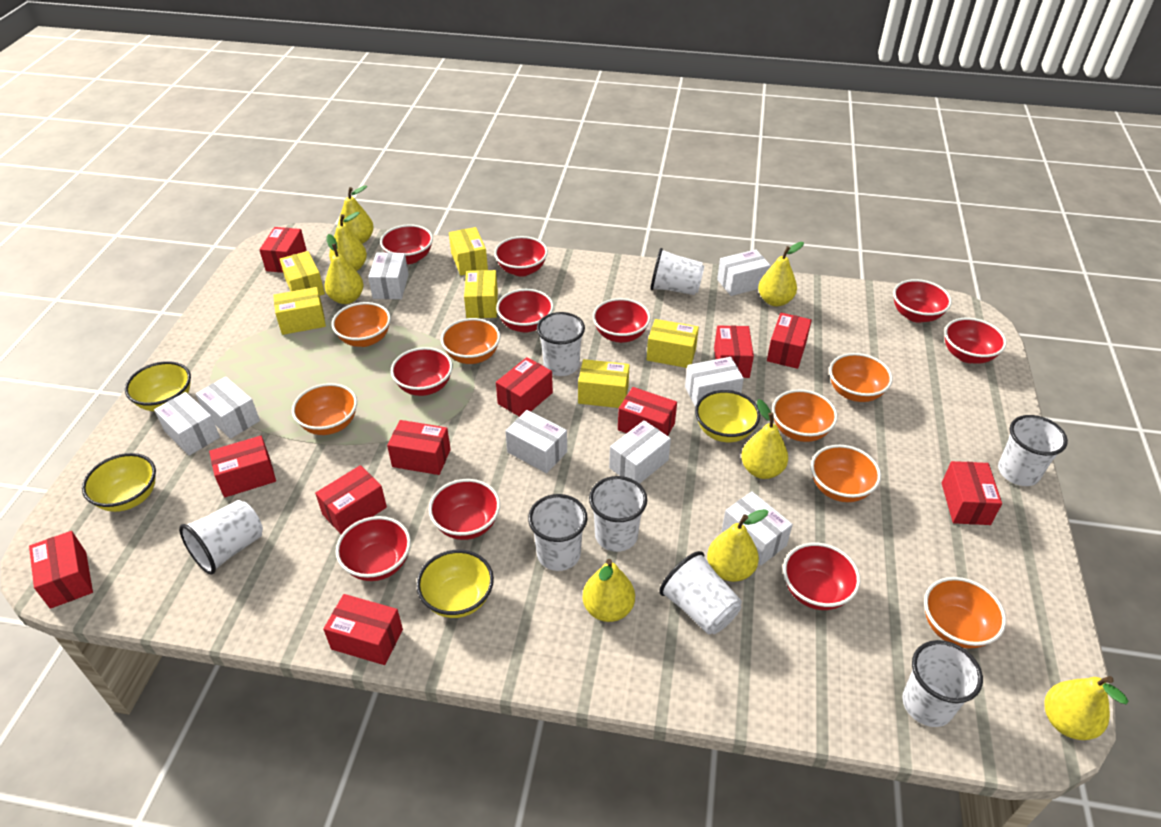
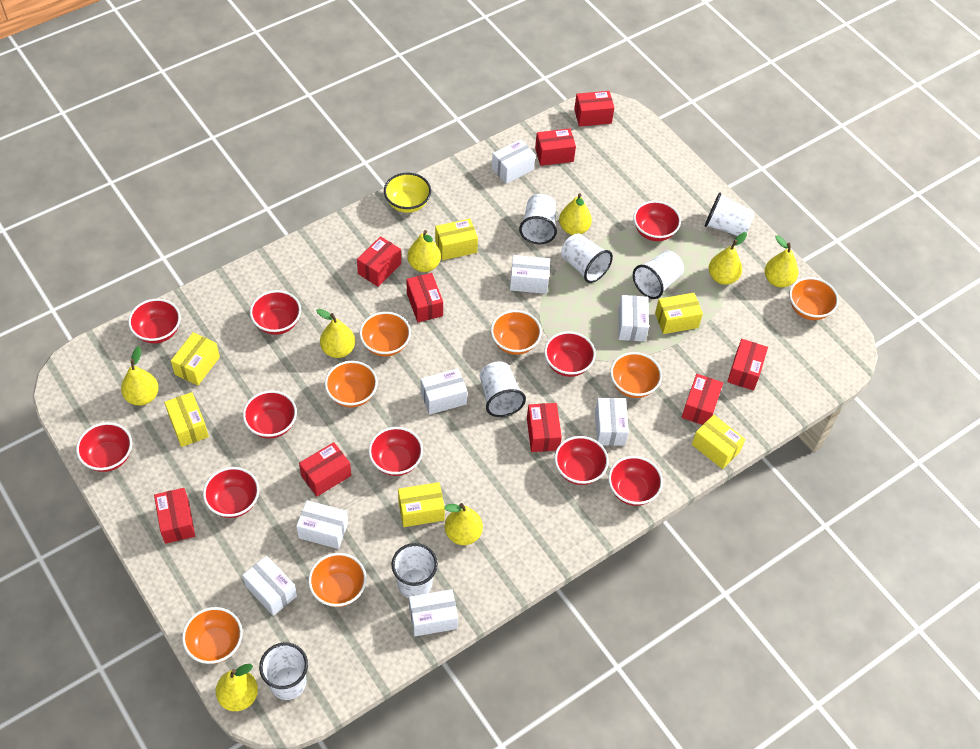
red box: 11 -> 9
white cup: 8 -> 7
yellow bowl: 4 -> 1

